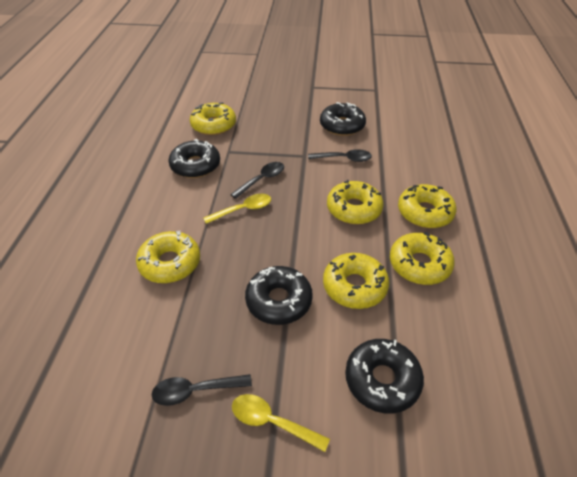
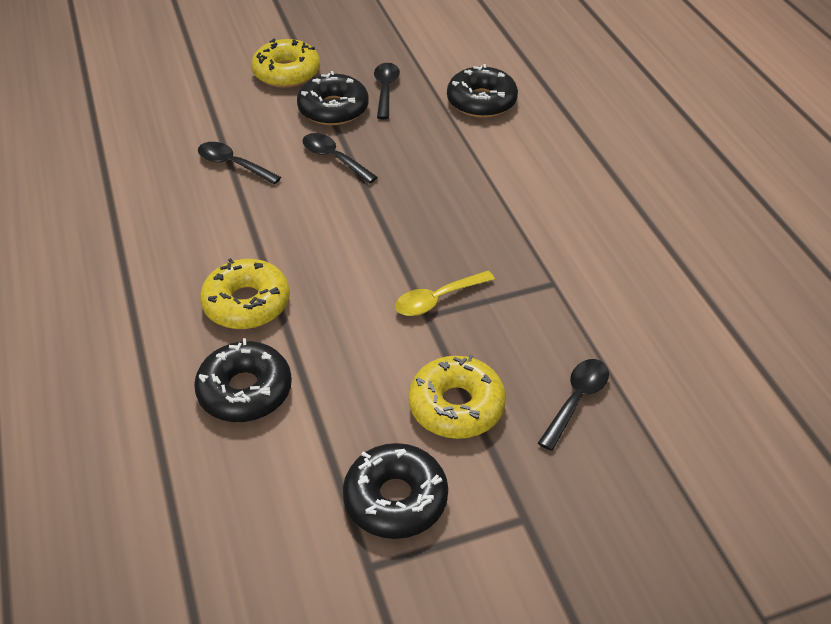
black spoon: 3 -> 4
yellow donut: 6 -> 3
yellow spoon: 2 -> 1

